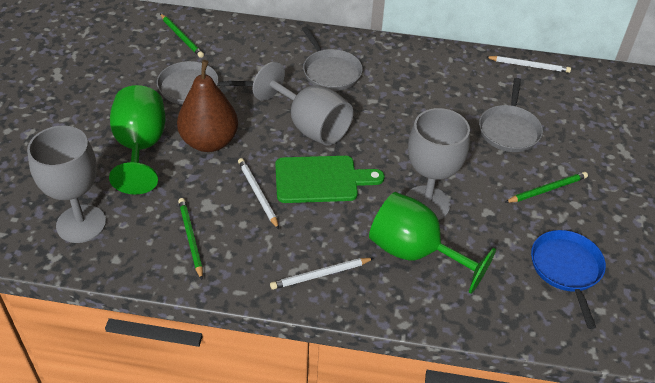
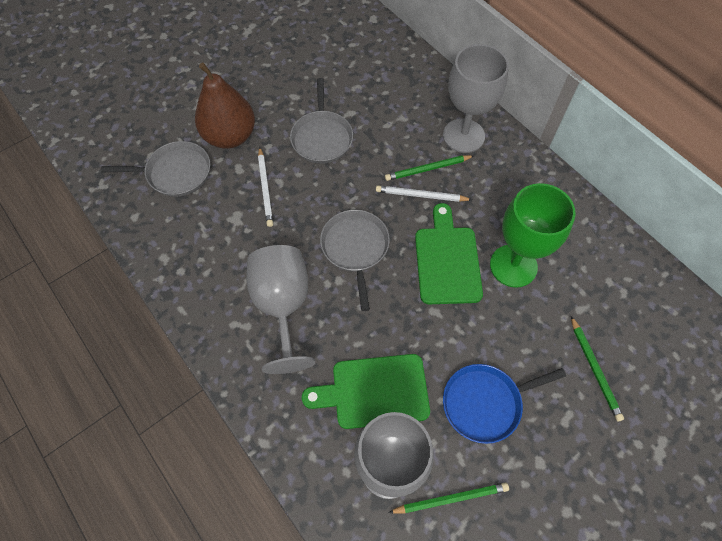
green cutting board: 1 -> 2
green goblet: 2 -> 1
white pencil: 3 -> 2

